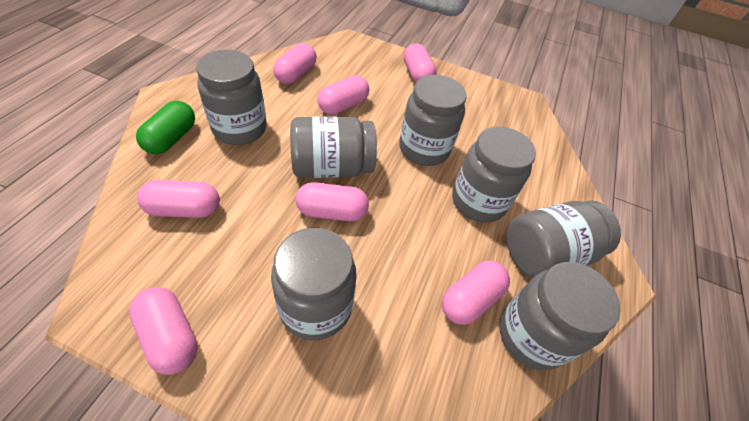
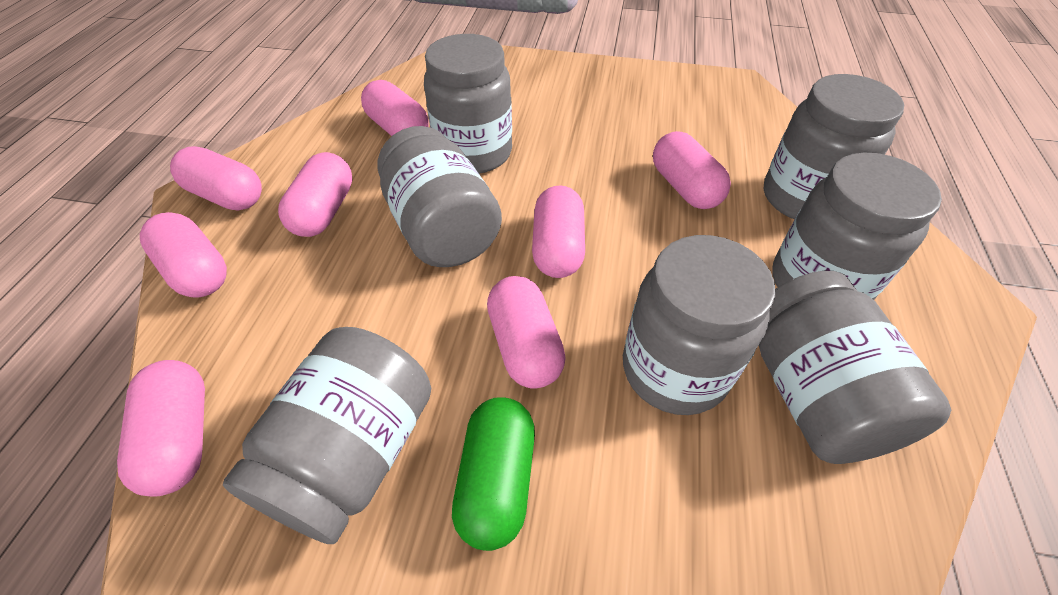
pink capsule: 7 -> 8

